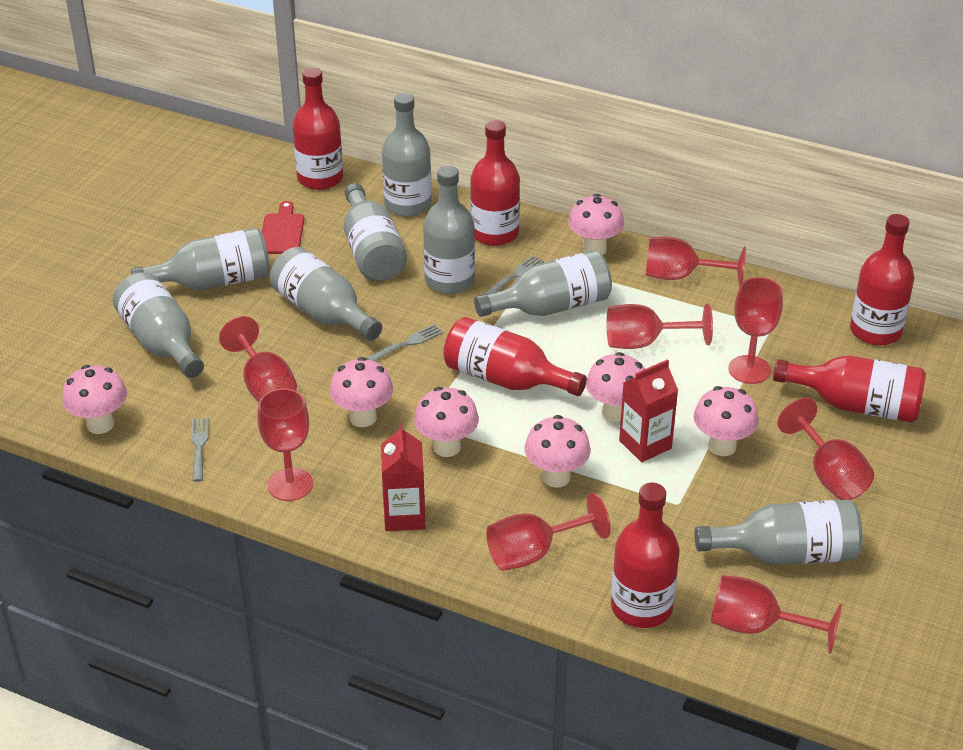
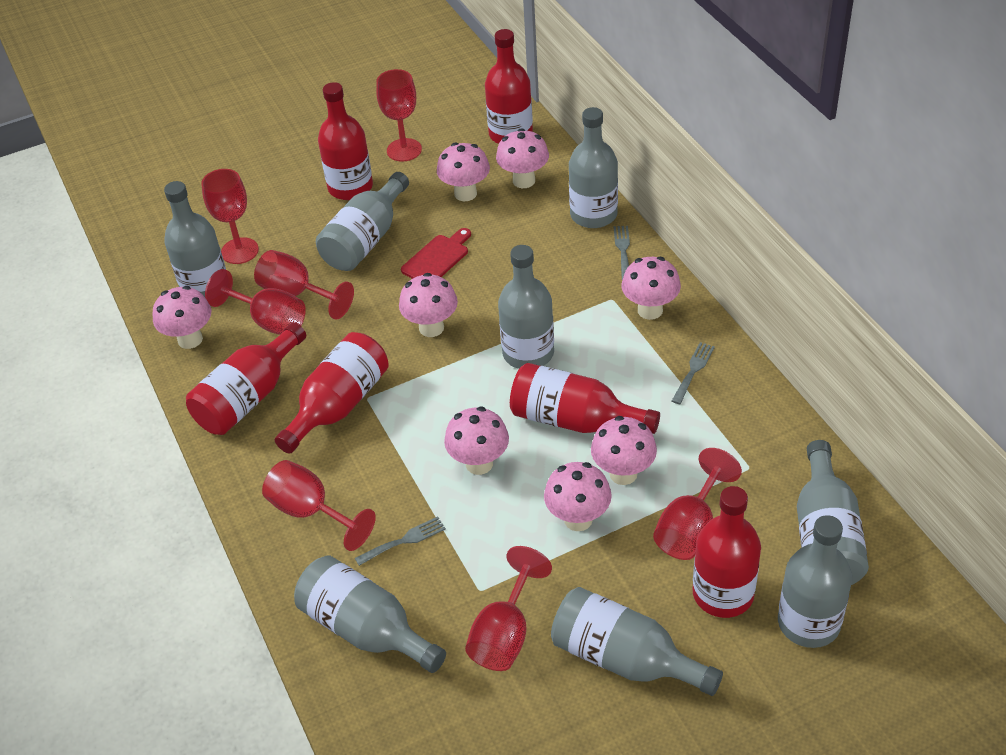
pink mushroom: 7 -> 8
red carton: 2 -> 0
red goblet: 8 -> 7

